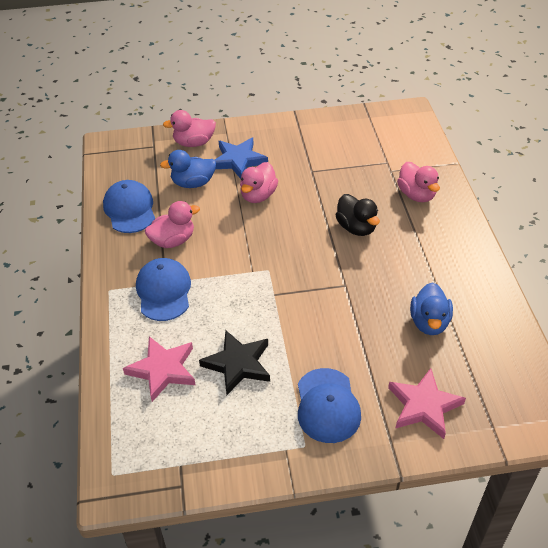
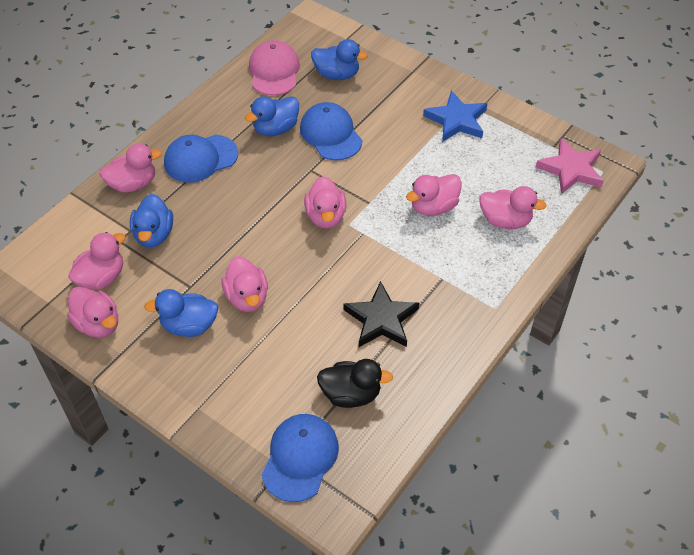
blue duck: 2 -> 4
pink cap: 0 -> 1
pink duck: 4 -> 7
pink star: 2 -> 1

